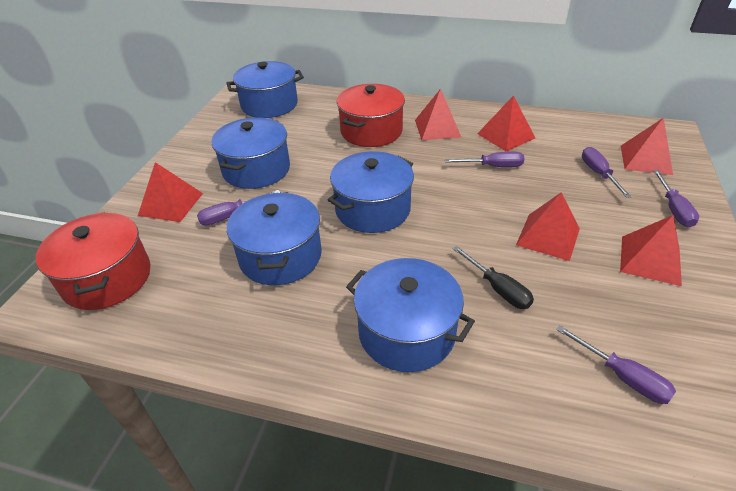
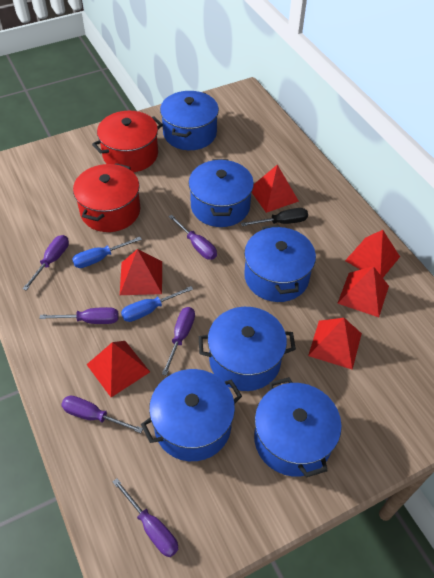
blue pot: 5 -> 6
blue screwdriver: 0 -> 2
purple screwdriver: 5 -> 6

